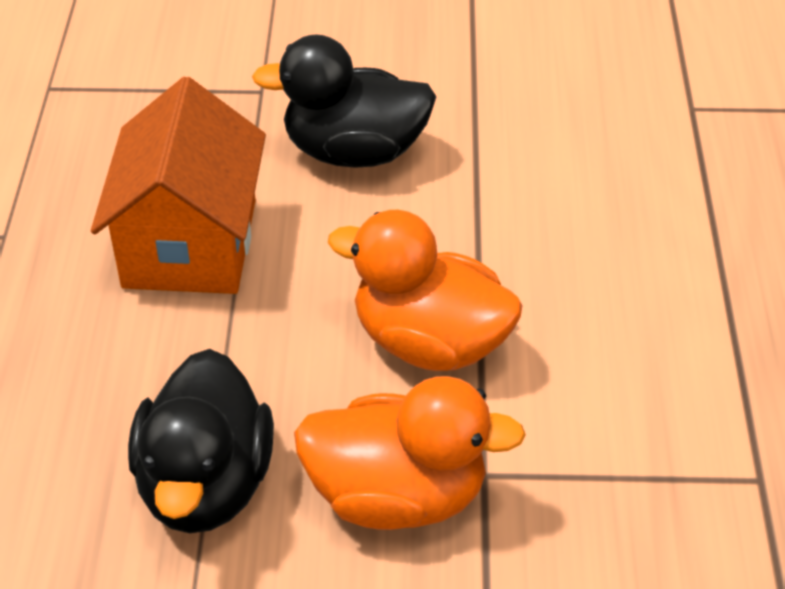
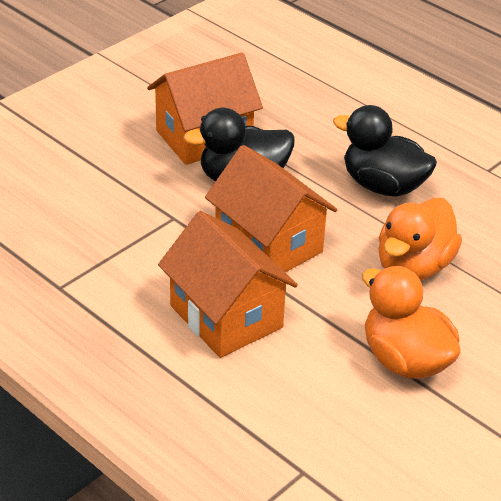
orange house: 1 -> 3

